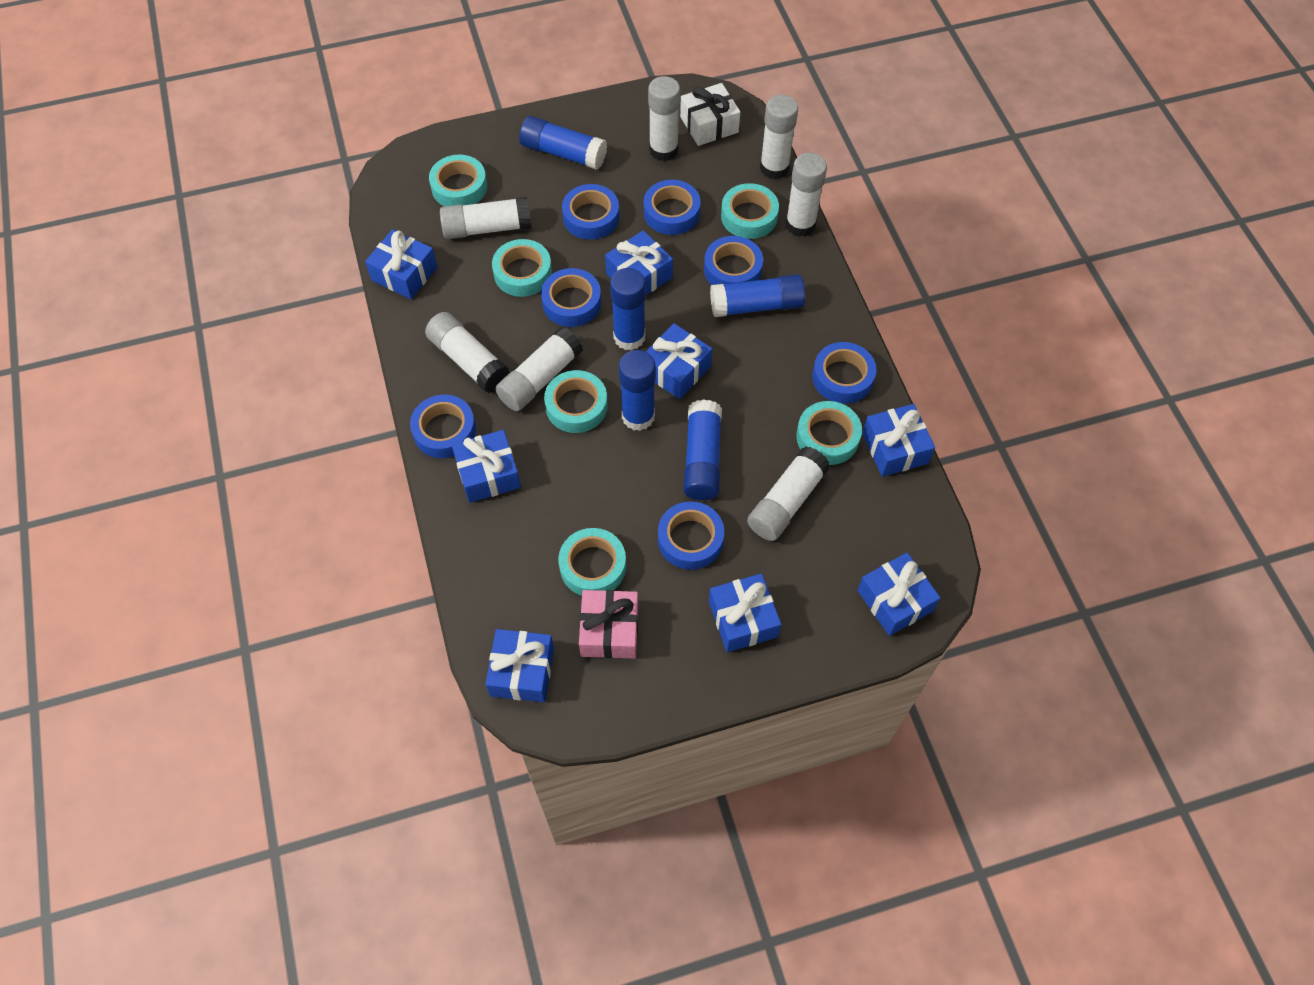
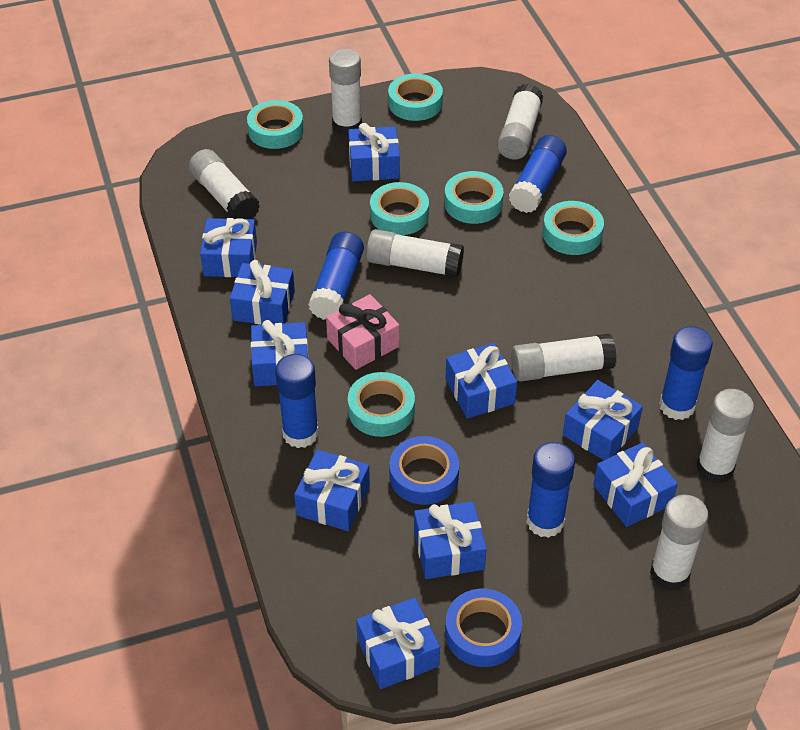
blue gift: 8 -> 10
blue tape: 7 -> 2
white gift: 1 -> 0

